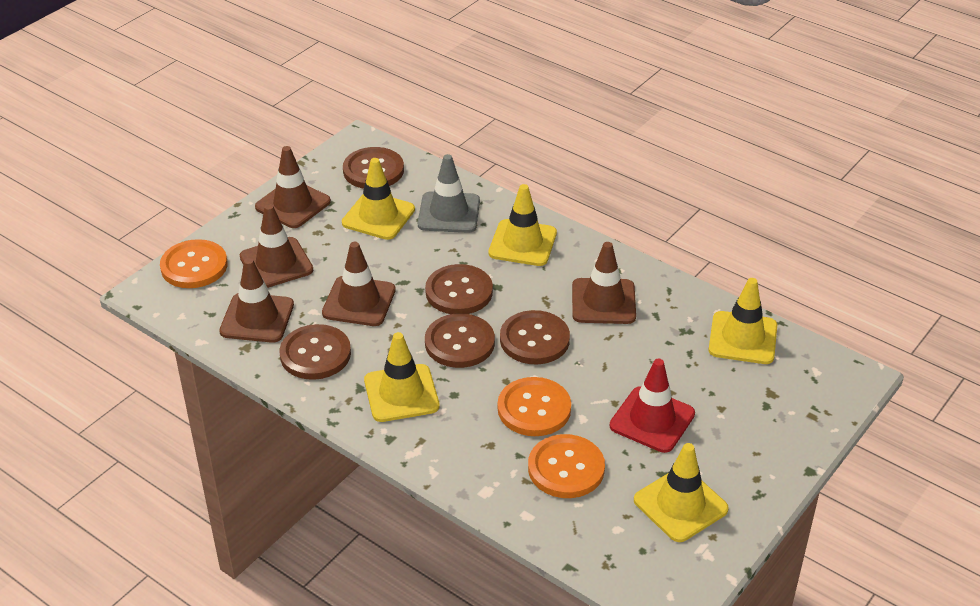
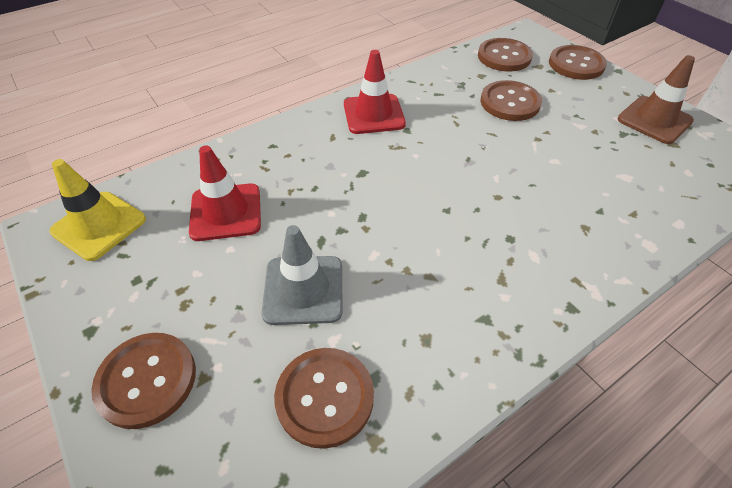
brown traffic cone: 5 -> 1
orange button: 3 -> 0
red traffic cone: 1 -> 2
yellow traffic cone: 5 -> 1

